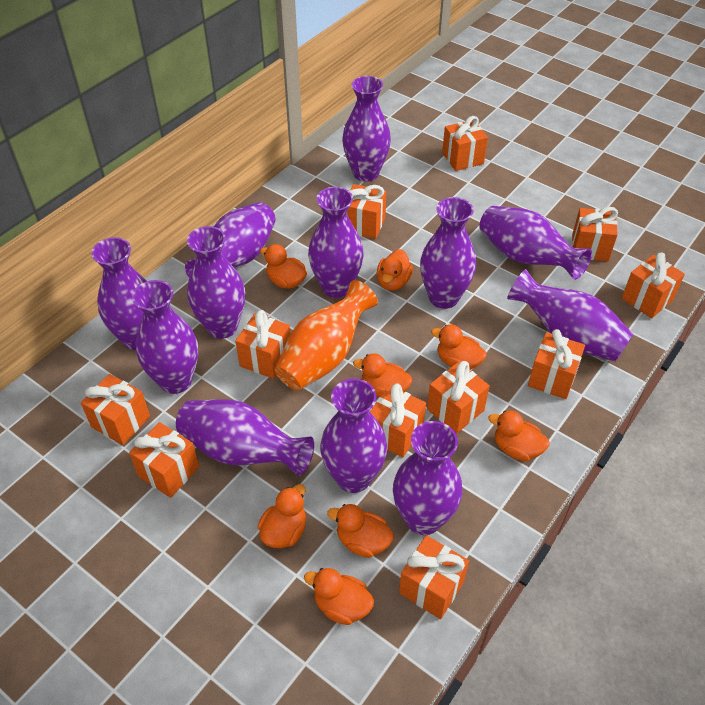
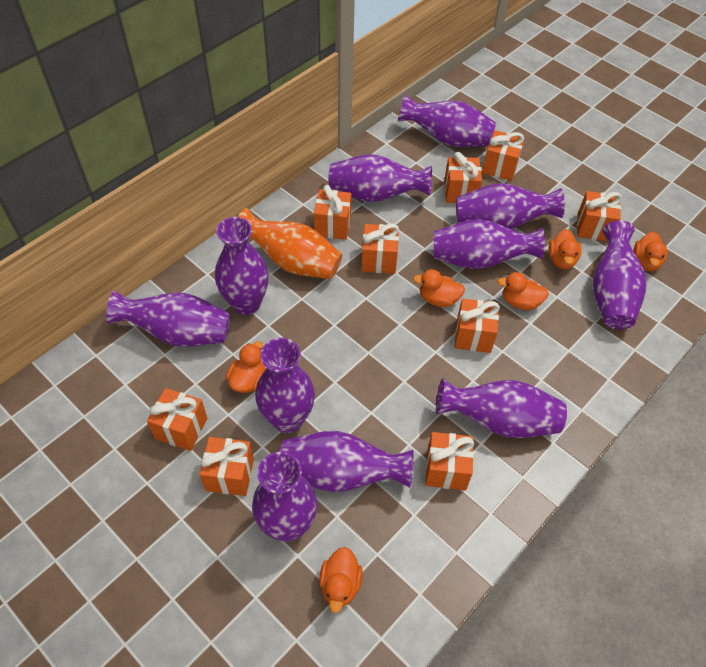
orange duck: 8 -> 6
orange gift: 11 -> 9
purple vase: 12 -> 11

